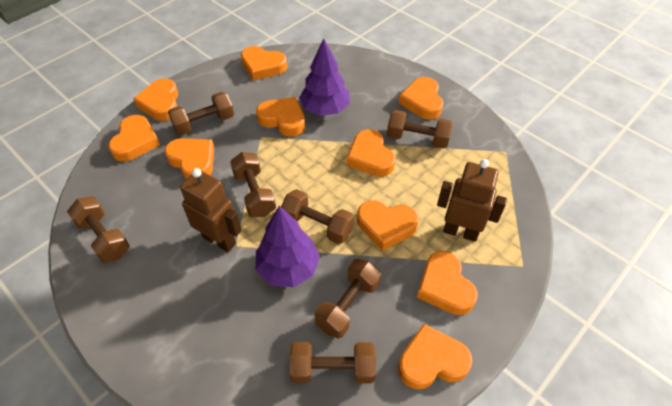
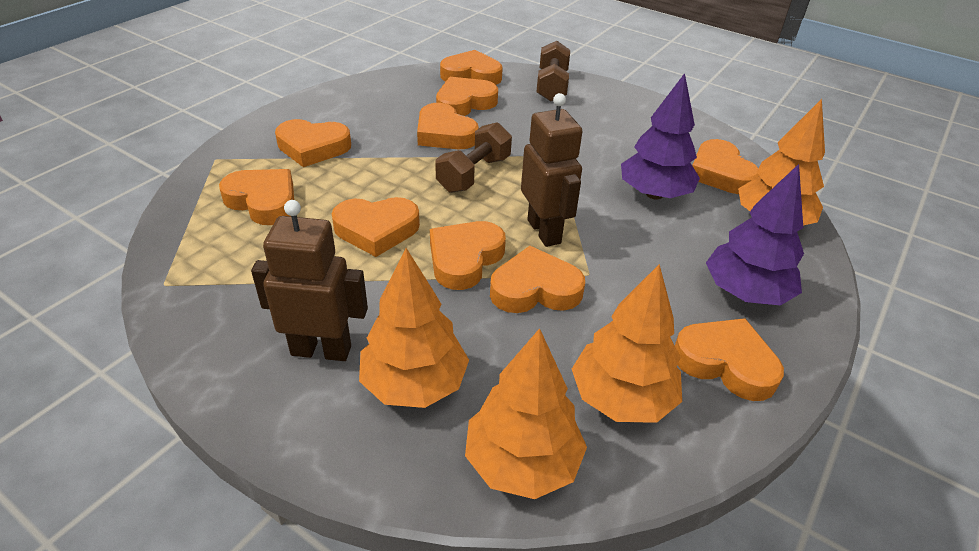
brown dumbbell: 7 -> 2
orange tree: 0 -> 4

